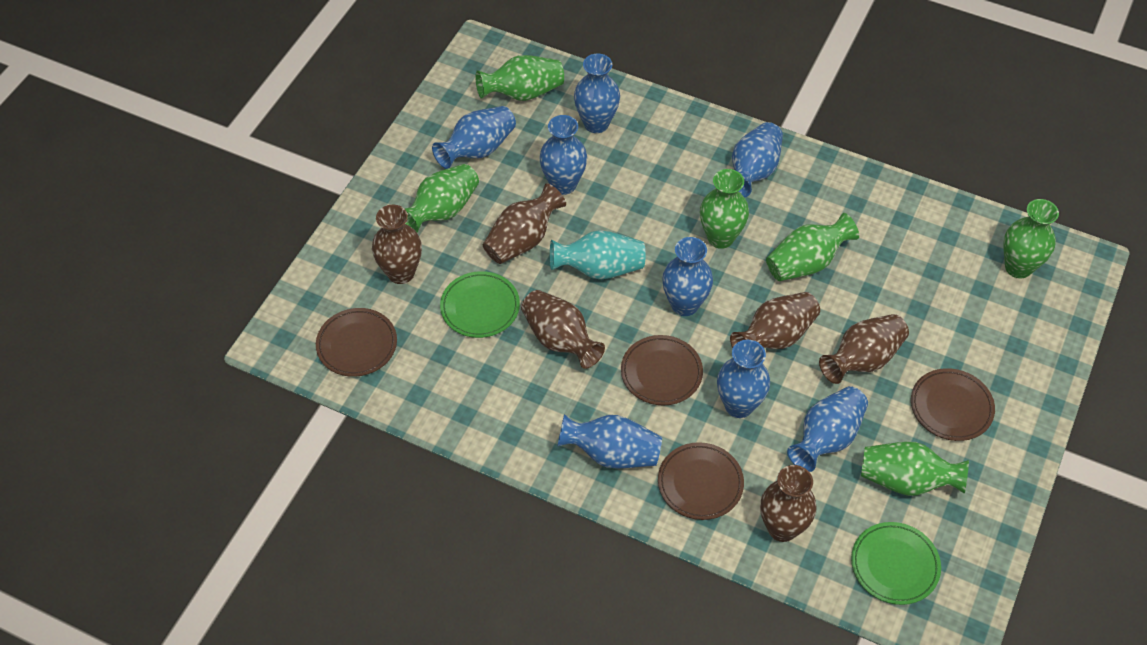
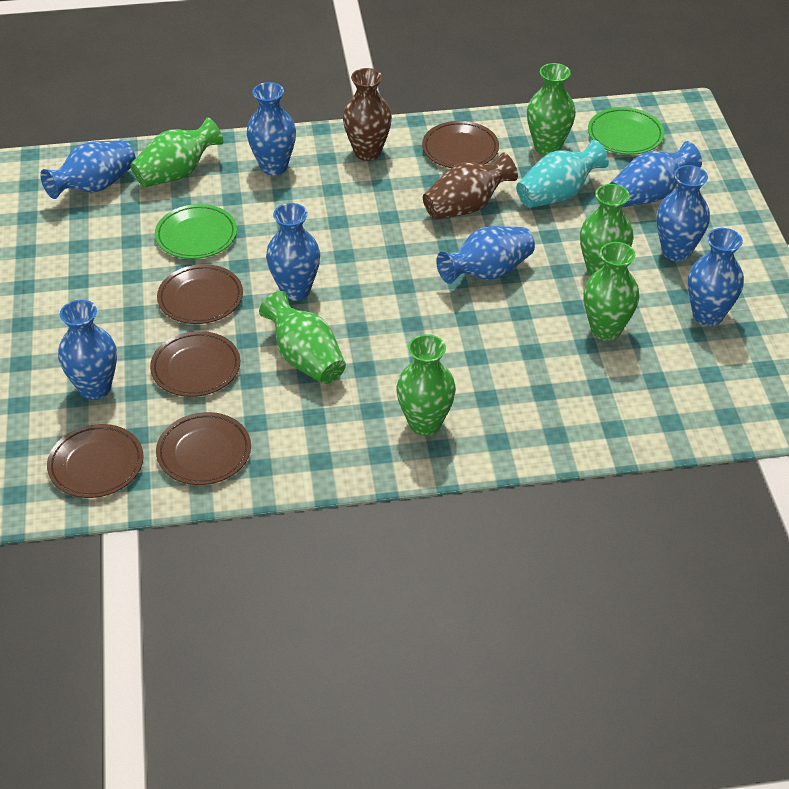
brown plate: 4 -> 5
brown vase: 6 -> 2

